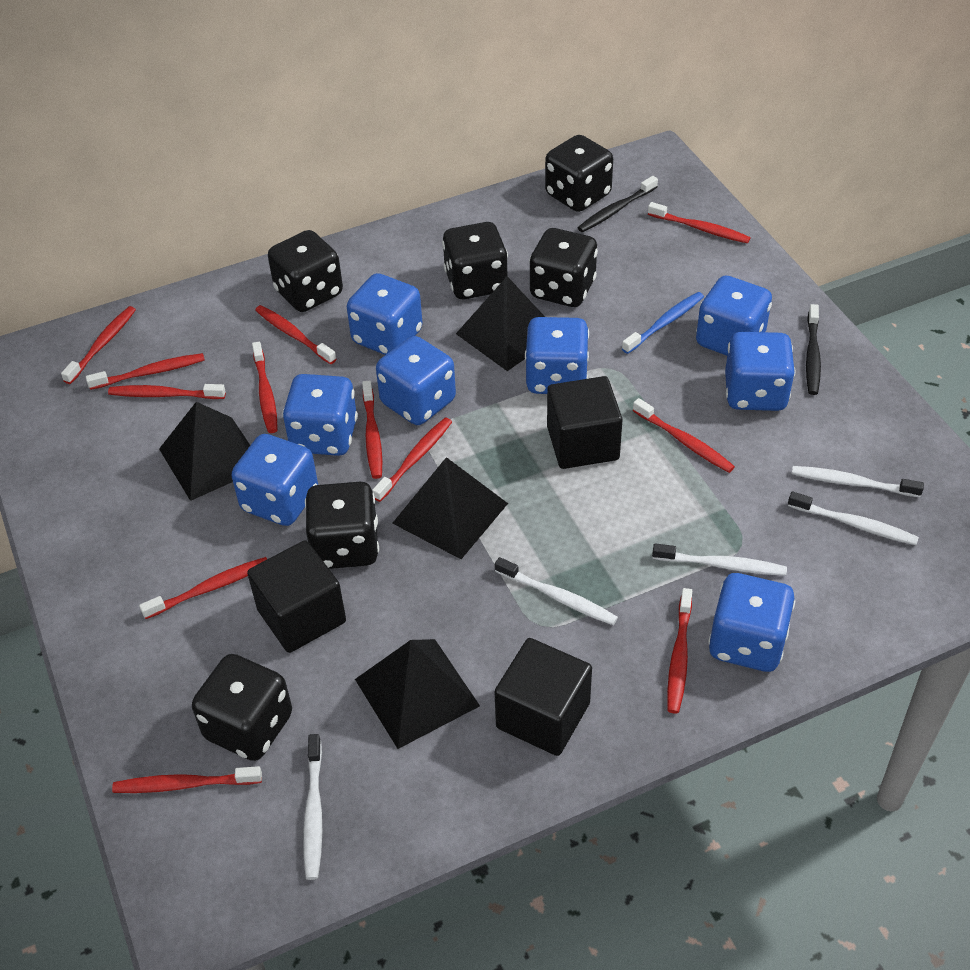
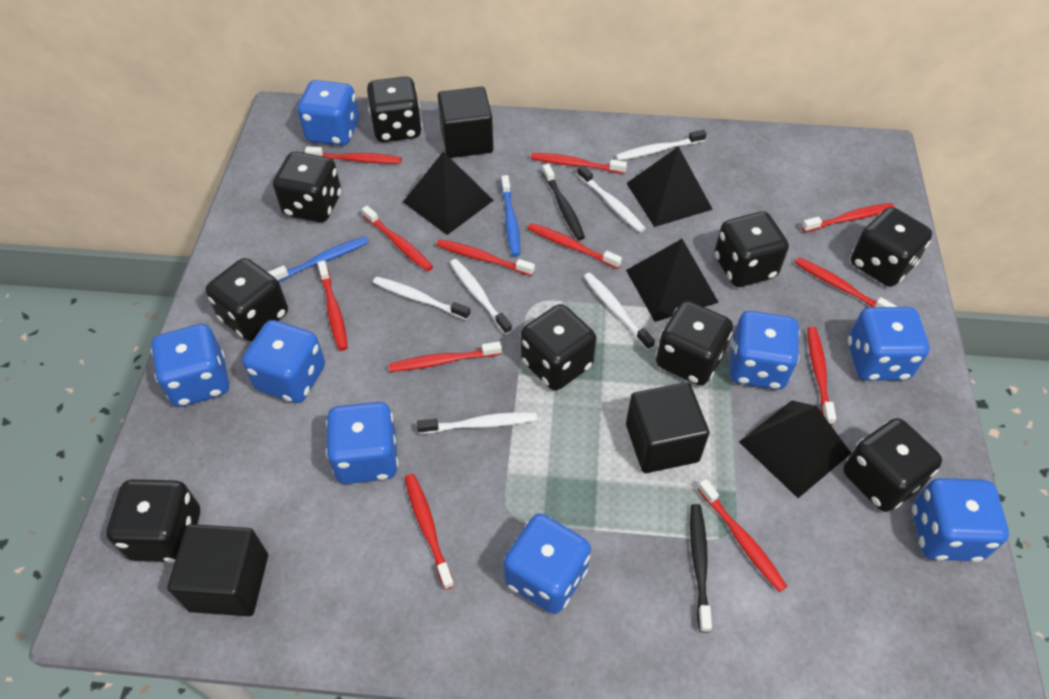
black dice: 6 -> 9
blue toothbrush: 1 -> 2
white toothbrush: 5 -> 6

